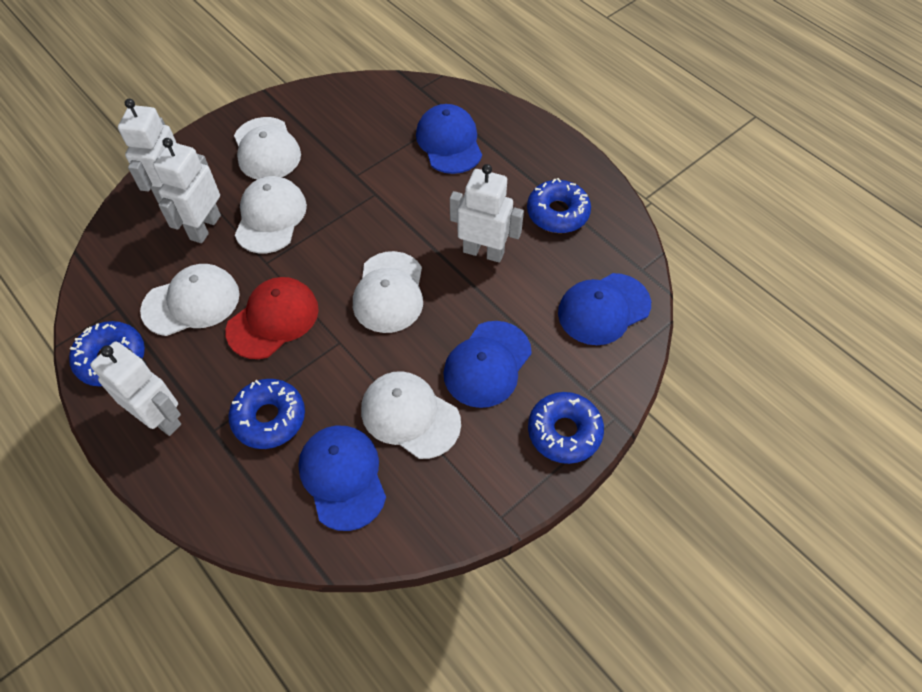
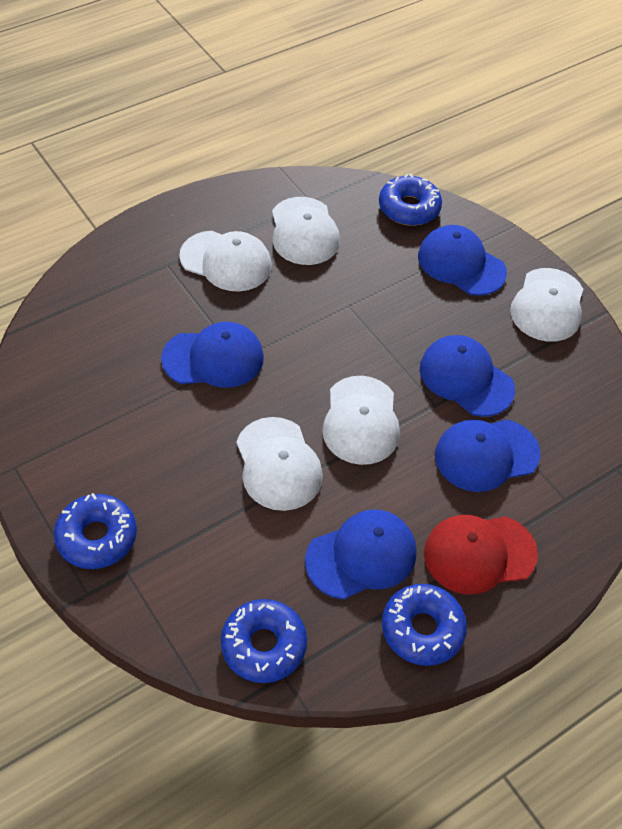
blue cap: 4 -> 5
white robot: 4 -> 0

